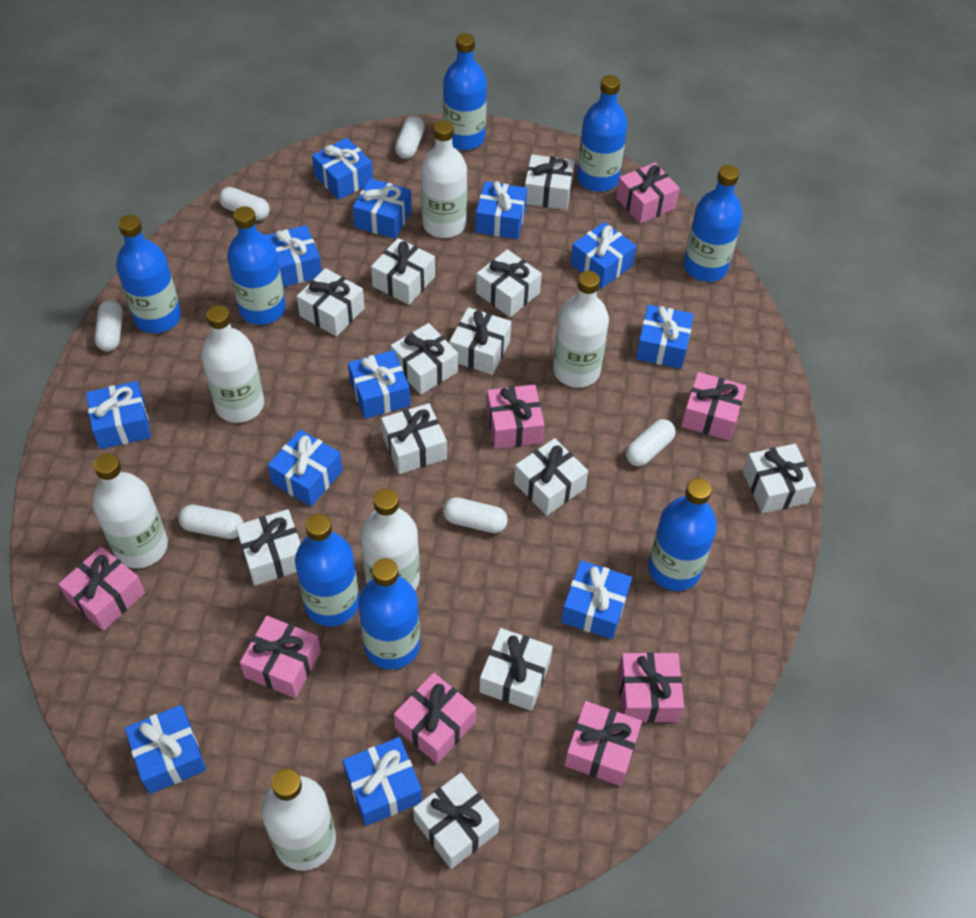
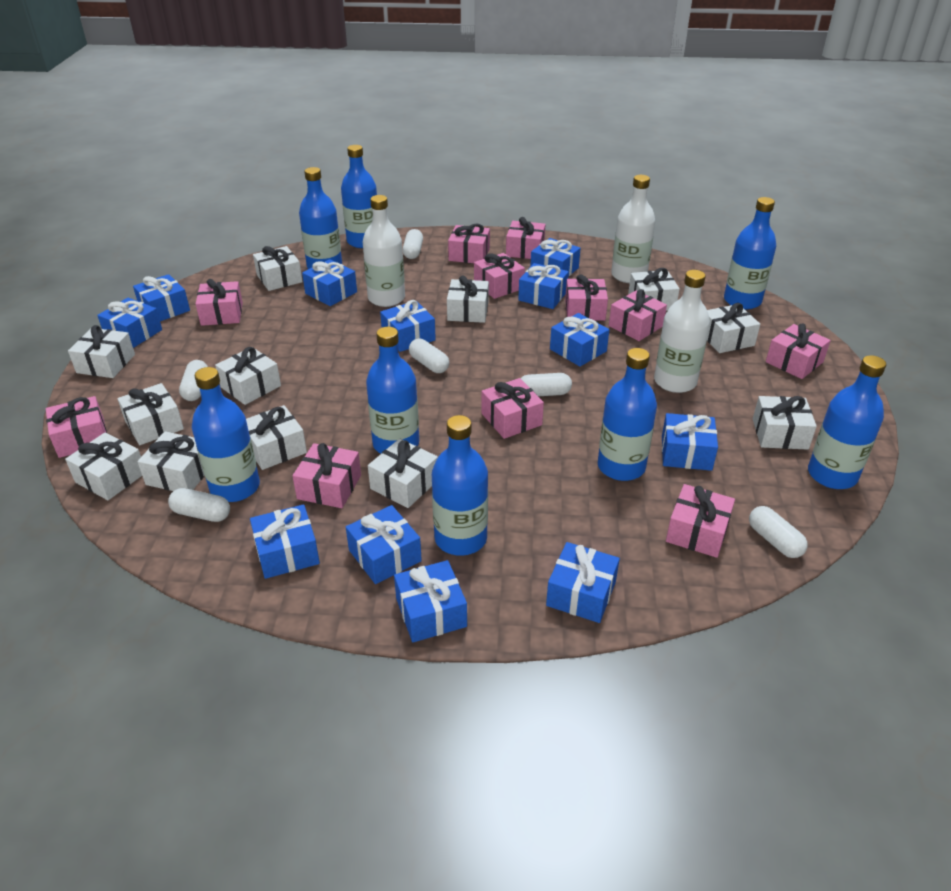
pink gift: 8 -> 11
white bottle: 6 -> 3

